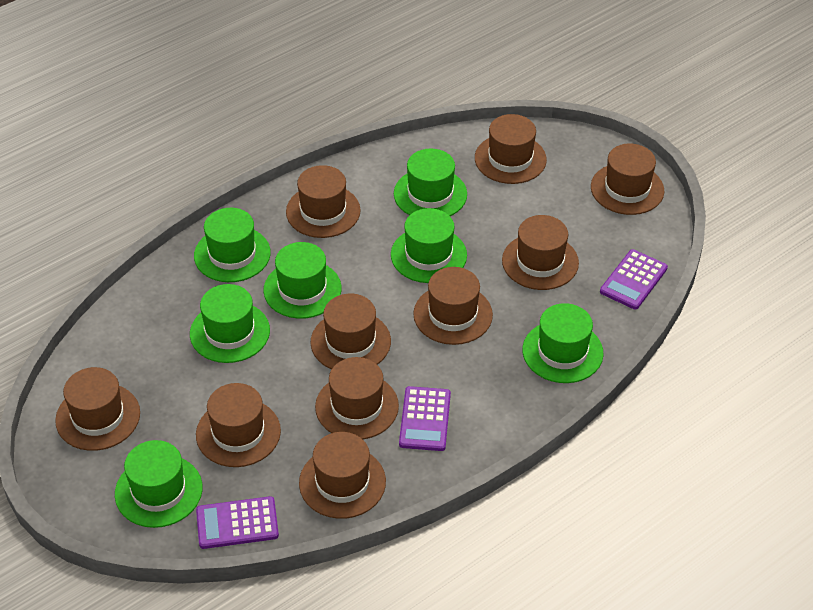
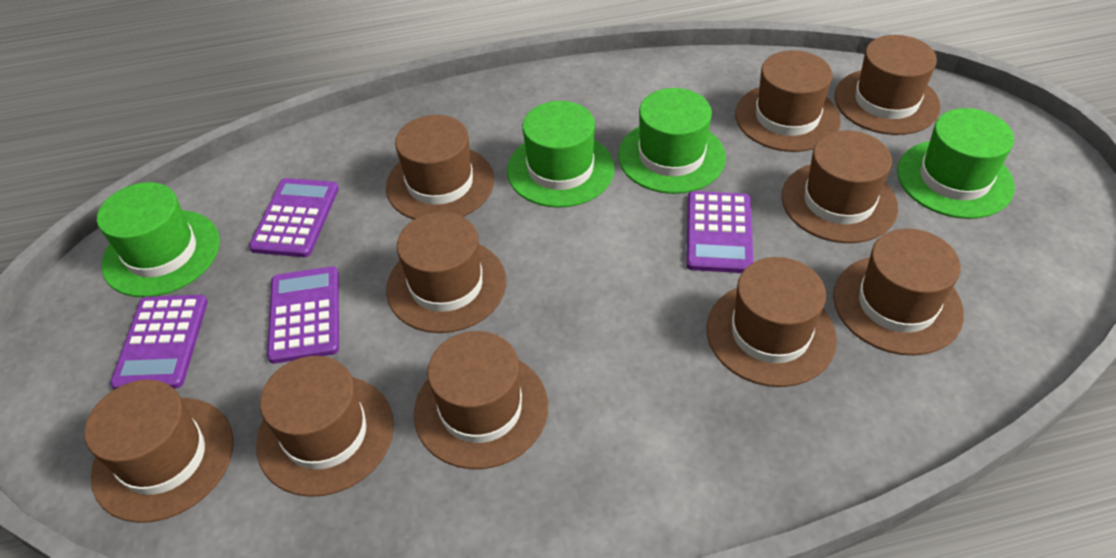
green hat: 7 -> 4
purple calculator: 3 -> 4

